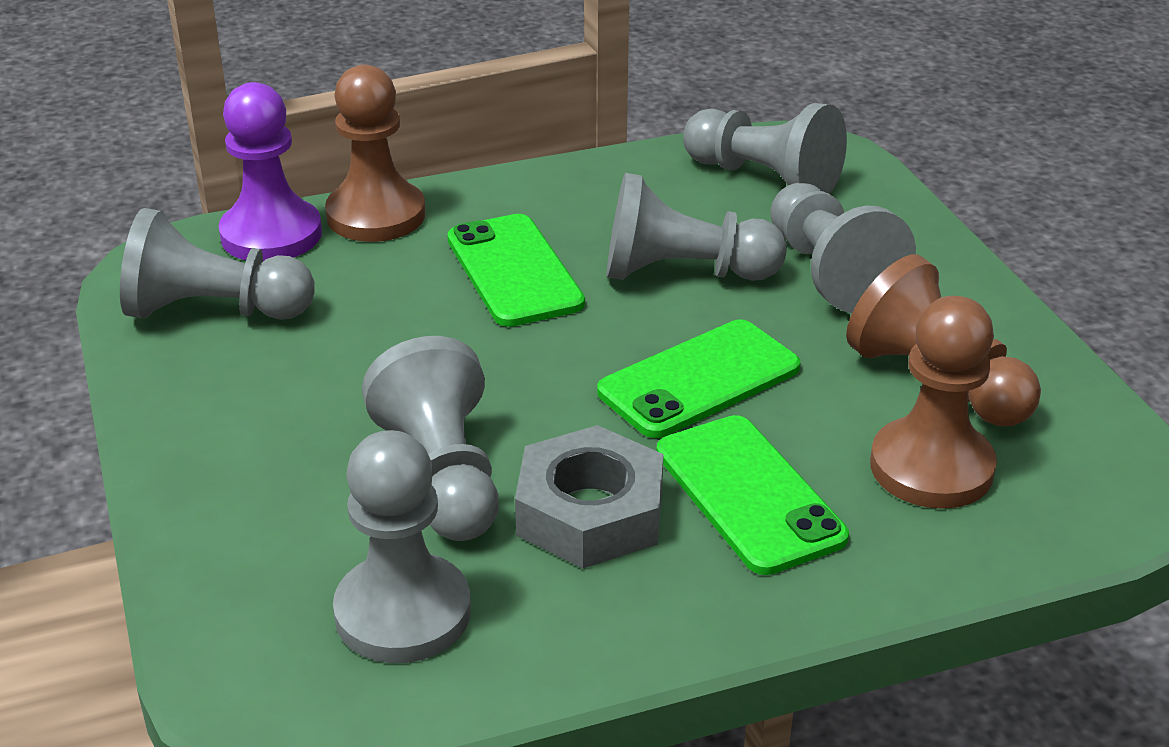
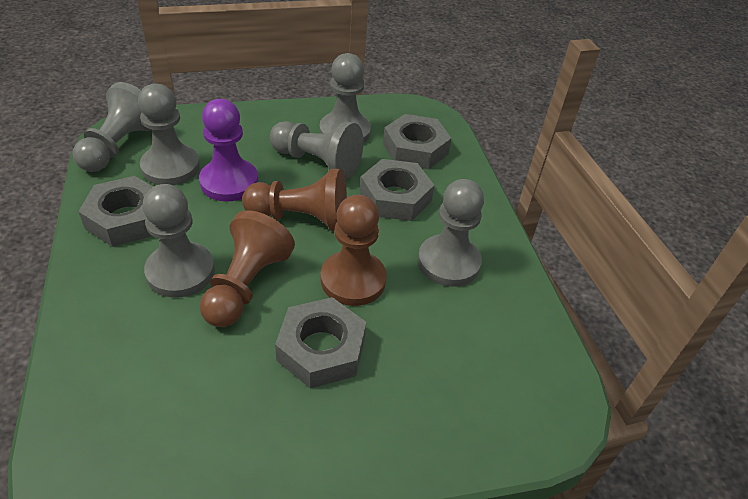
green phone: 3 -> 0
grey nut: 1 -> 4

